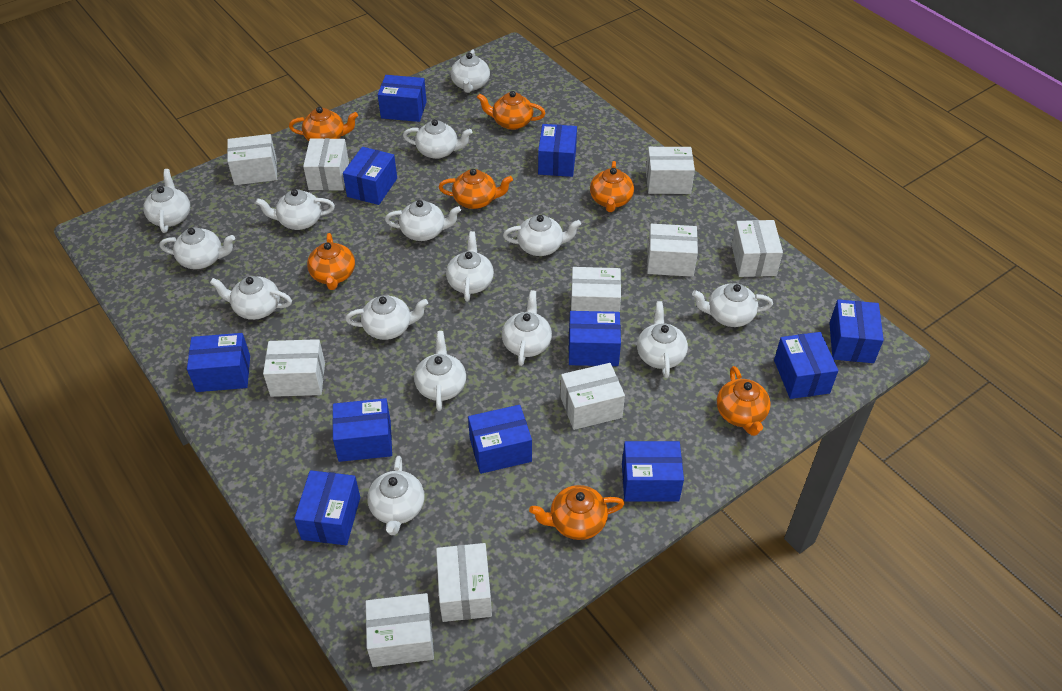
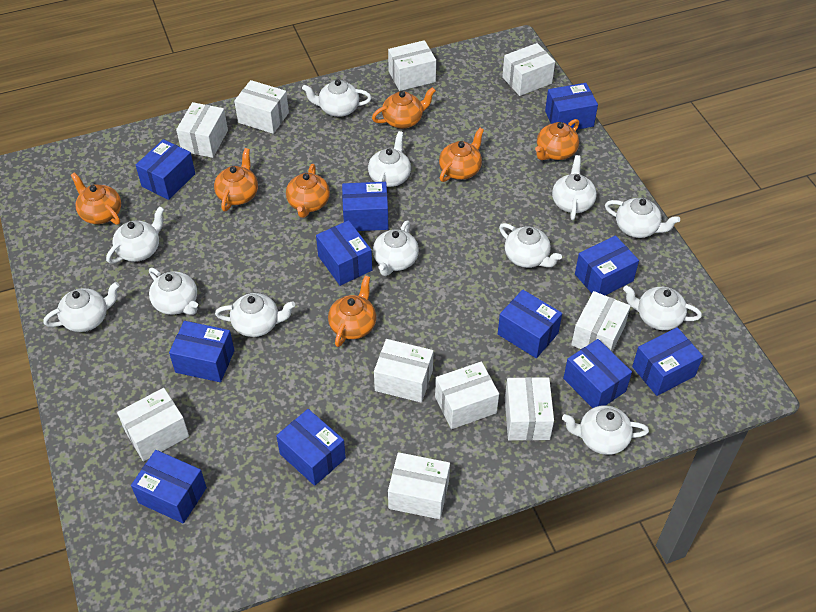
white teapot: 15 -> 12

